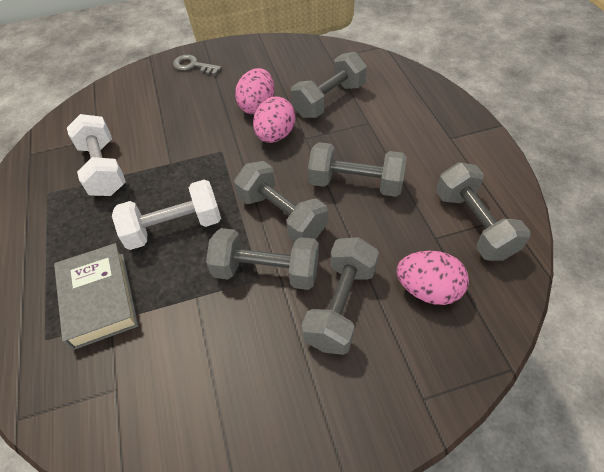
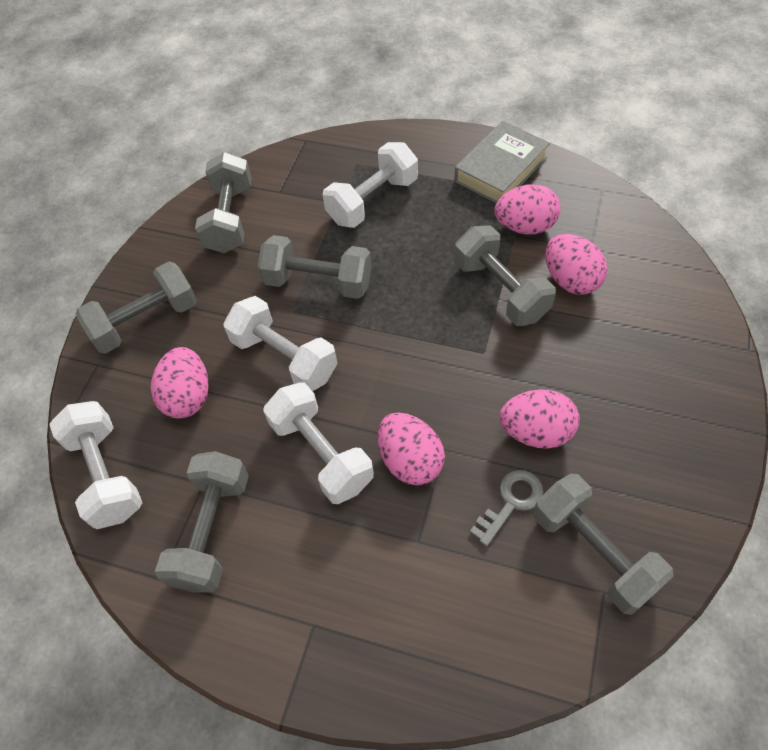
pink egg: 3 -> 5
white dumbbell: 2 -> 4

